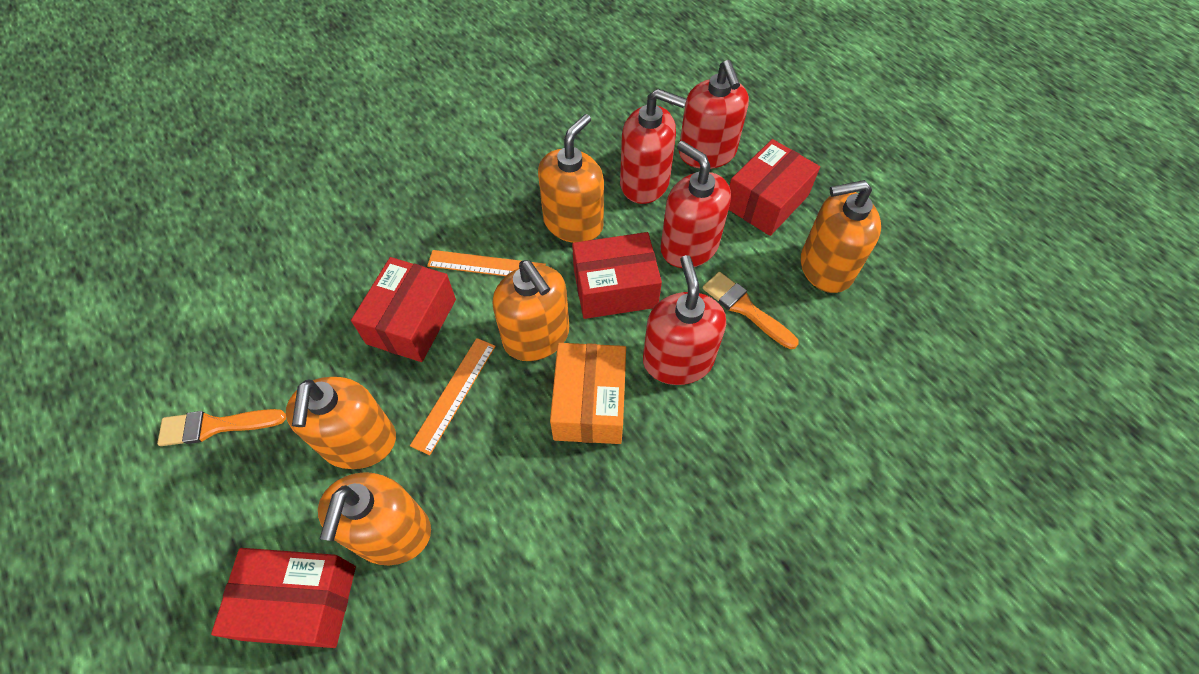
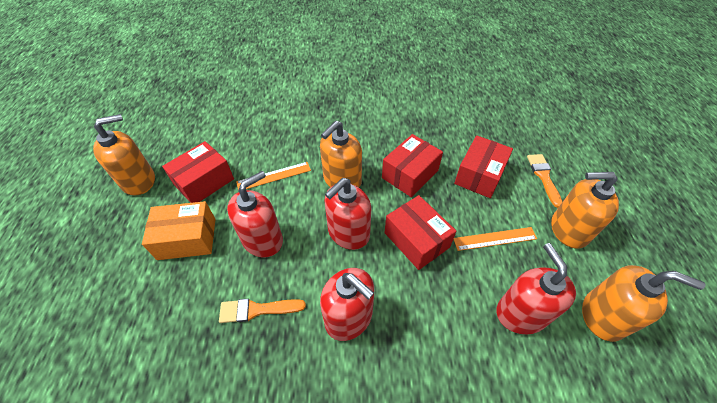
orange soap dispenser: 5 -> 4

